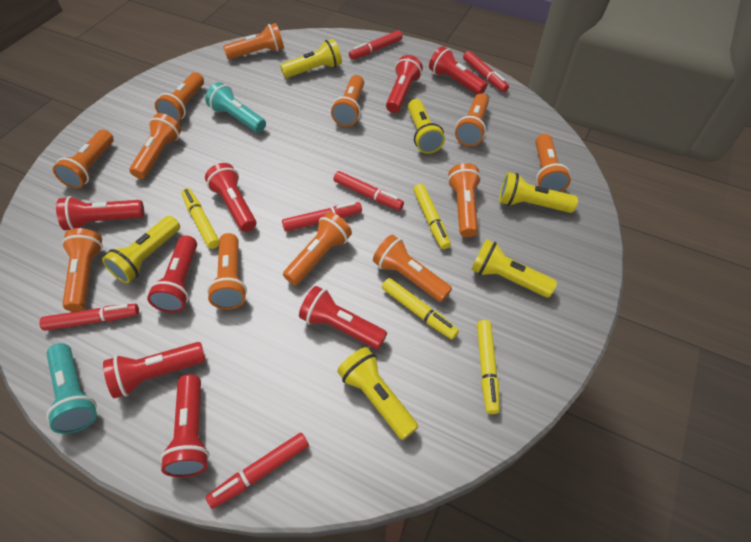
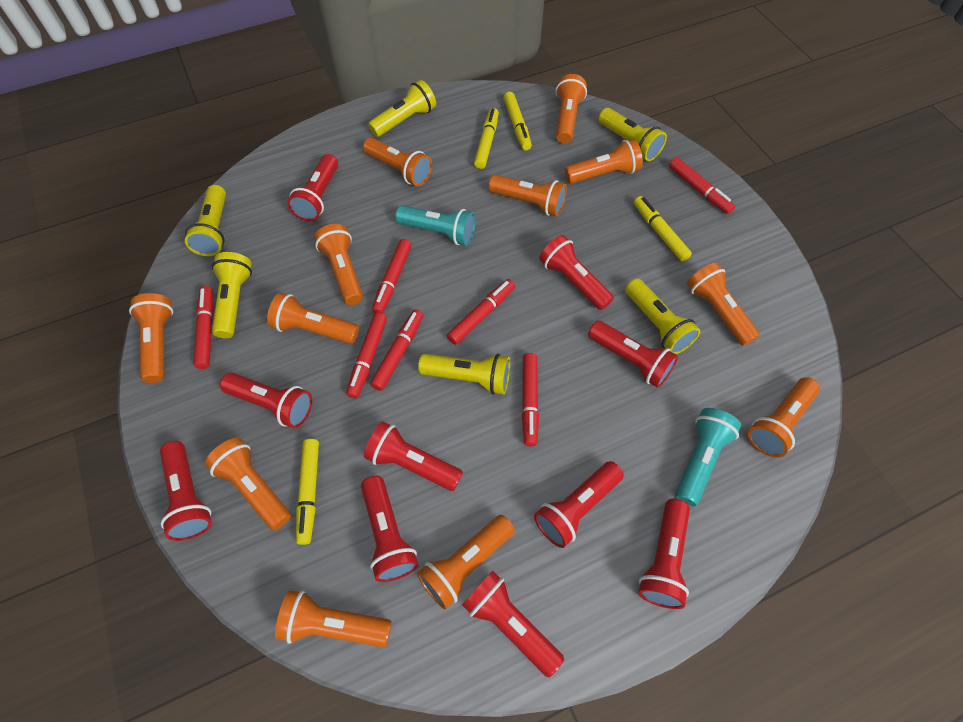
red flashlight: 8 -> 10
red marker: 6 -> 7

